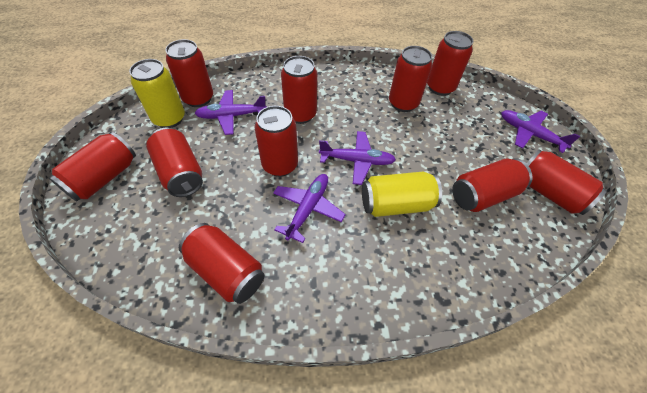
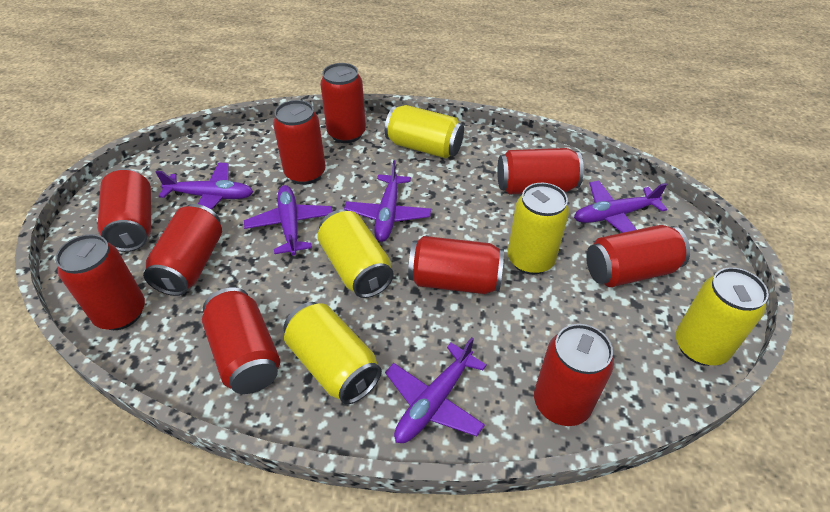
purple plane: 4 -> 5
yellow can: 2 -> 5

